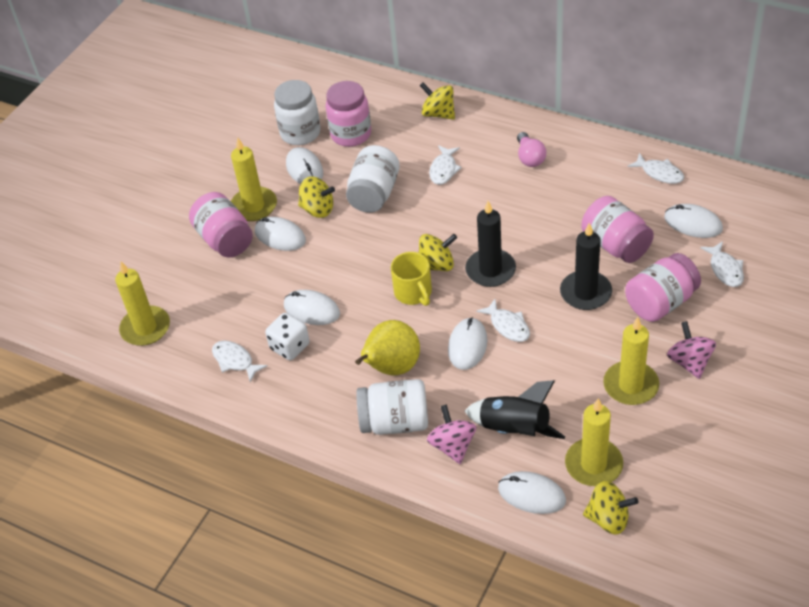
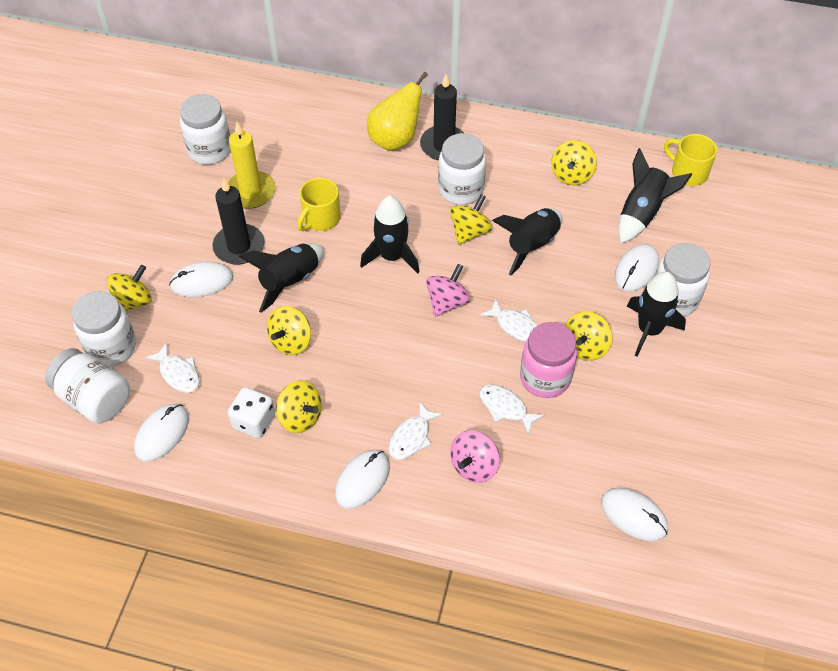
black rocket: 1 -> 5
pink jar: 4 -> 1
pink light bulb: 1 -> 0
white fish: 5 -> 4
white jar: 3 -> 5
white mouse: 6 -> 5
yellow candle: 4 -> 1
yellow mug: 1 -> 2
yellow spinning top: 4 -> 6

